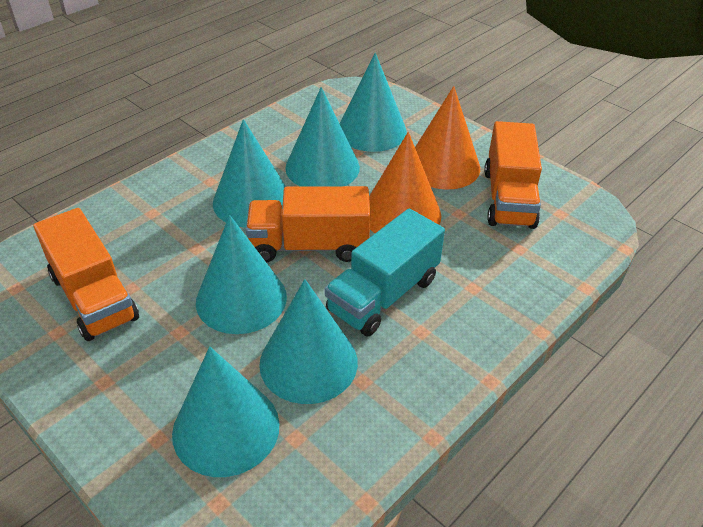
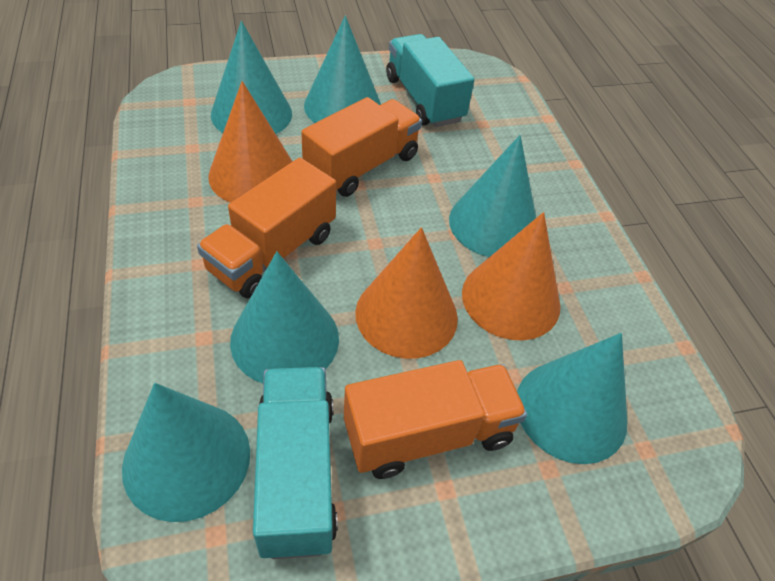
orange cone: 2 -> 3
turquoise truck: 1 -> 2

